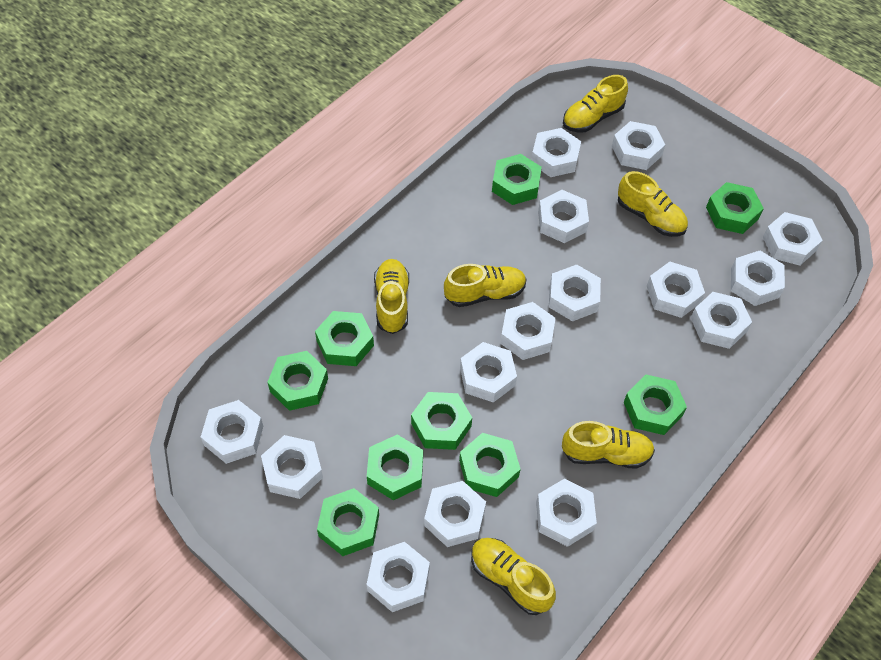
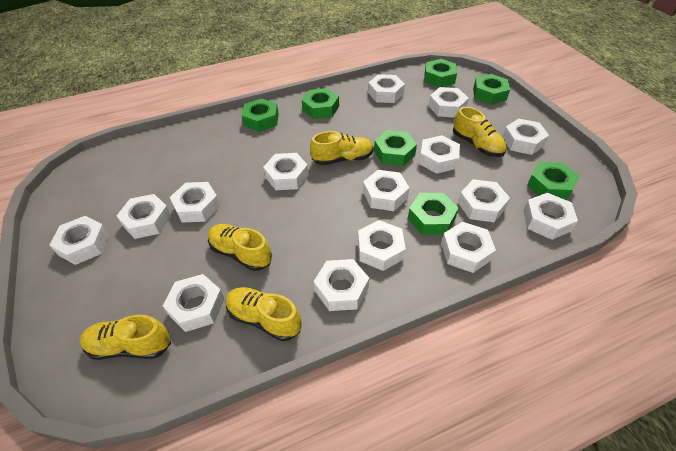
green nut: 9 -> 7
yellow shoe: 6 -> 5

